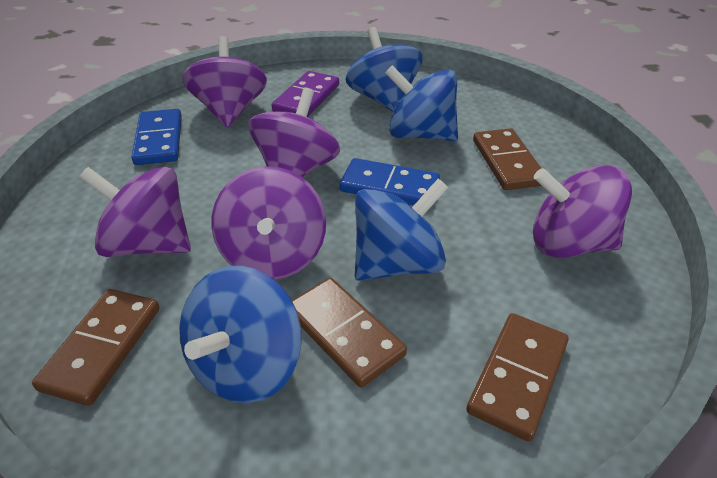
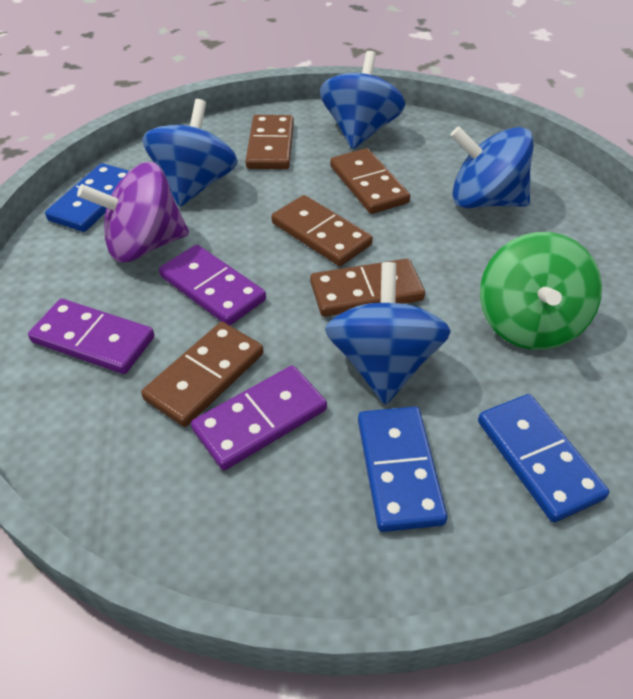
blue domino: 2 -> 3
brown domino: 4 -> 5
green spinning top: 0 -> 1
purple domino: 1 -> 3
purple spinning top: 5 -> 1

